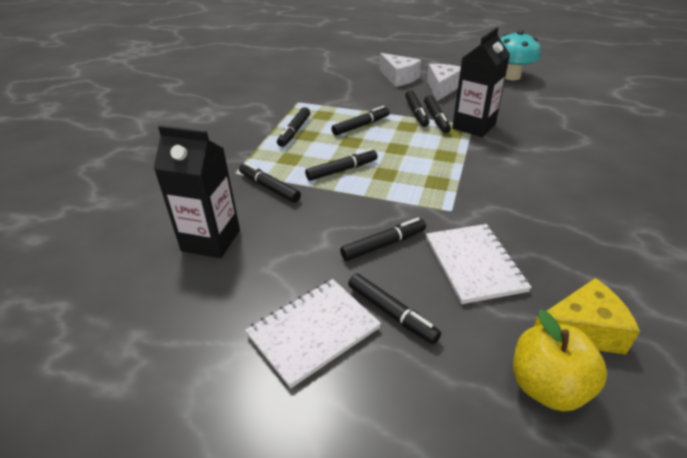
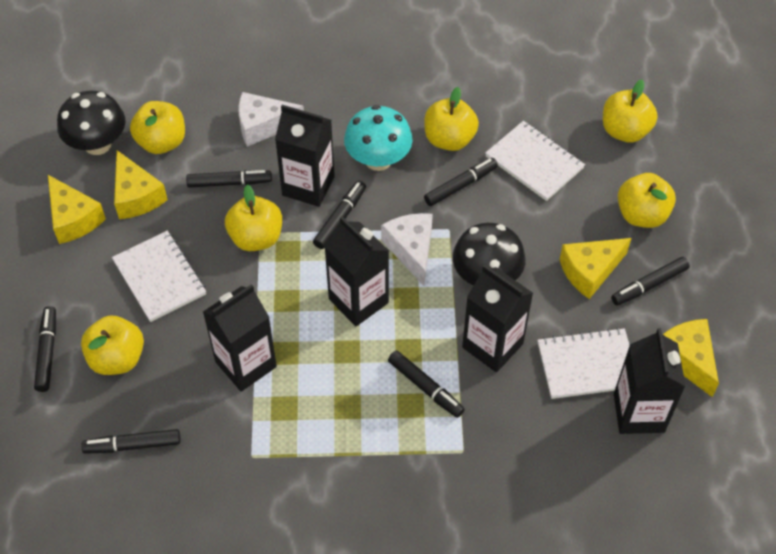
black carton: 2 -> 5
black marker: 8 -> 7
black mushroom: 0 -> 2
white notebook: 2 -> 3
yellow apple: 1 -> 6
yellow cheese: 1 -> 4

